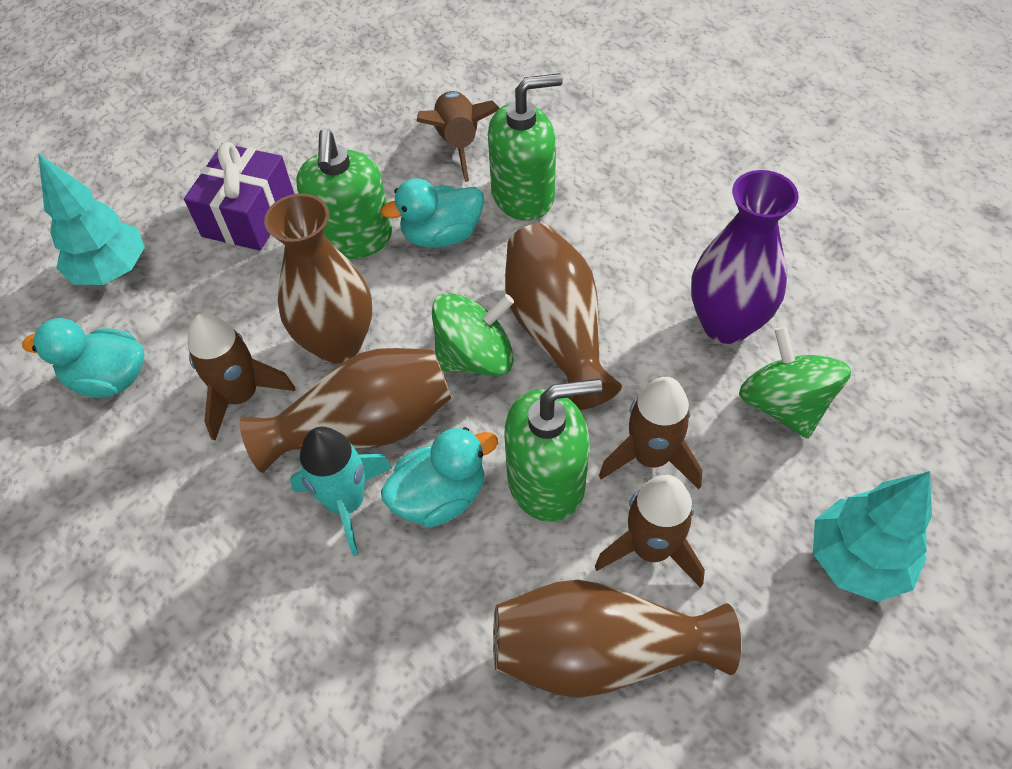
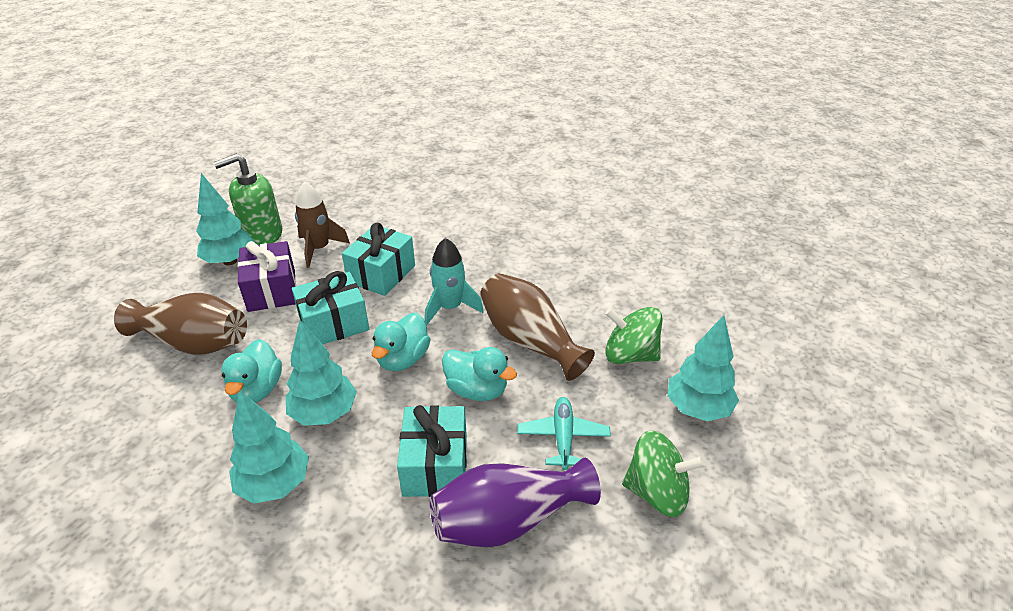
brown rocket: 4 -> 1
brown vase: 4 -> 2
green soap dispenser: 3 -> 1
turquoise gift: 0 -> 3
turquoise plane: 0 -> 1
turquoise tree: 2 -> 4

